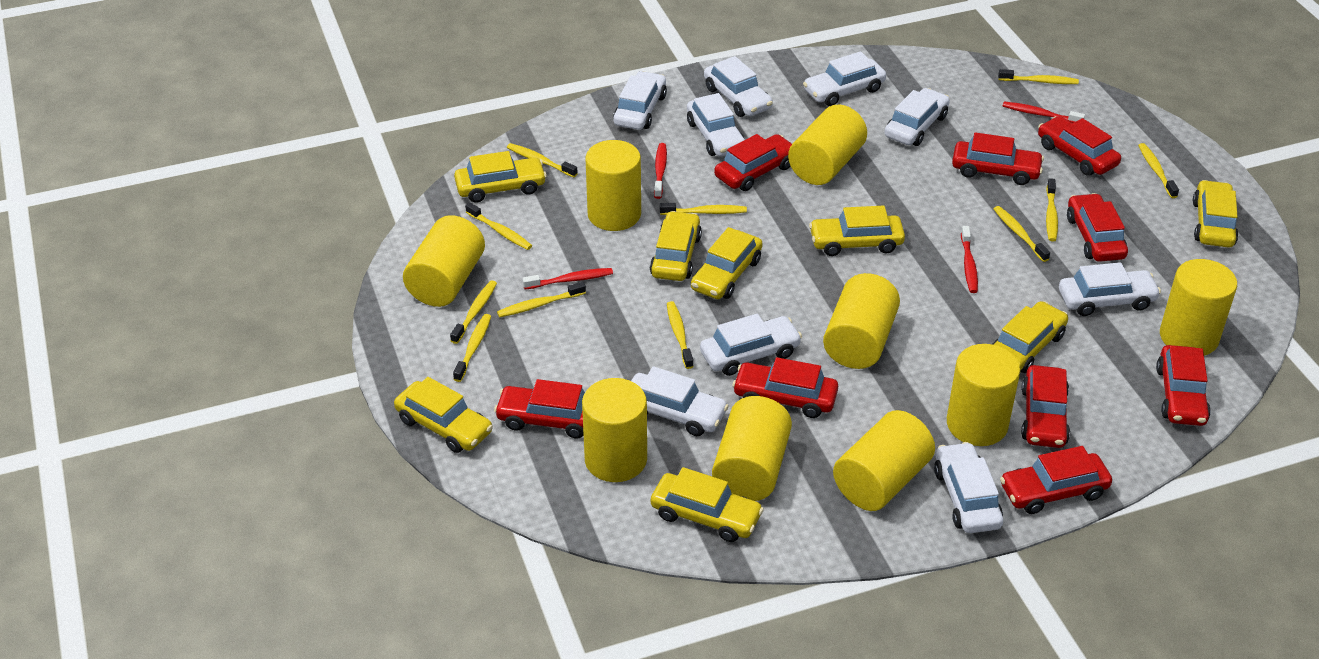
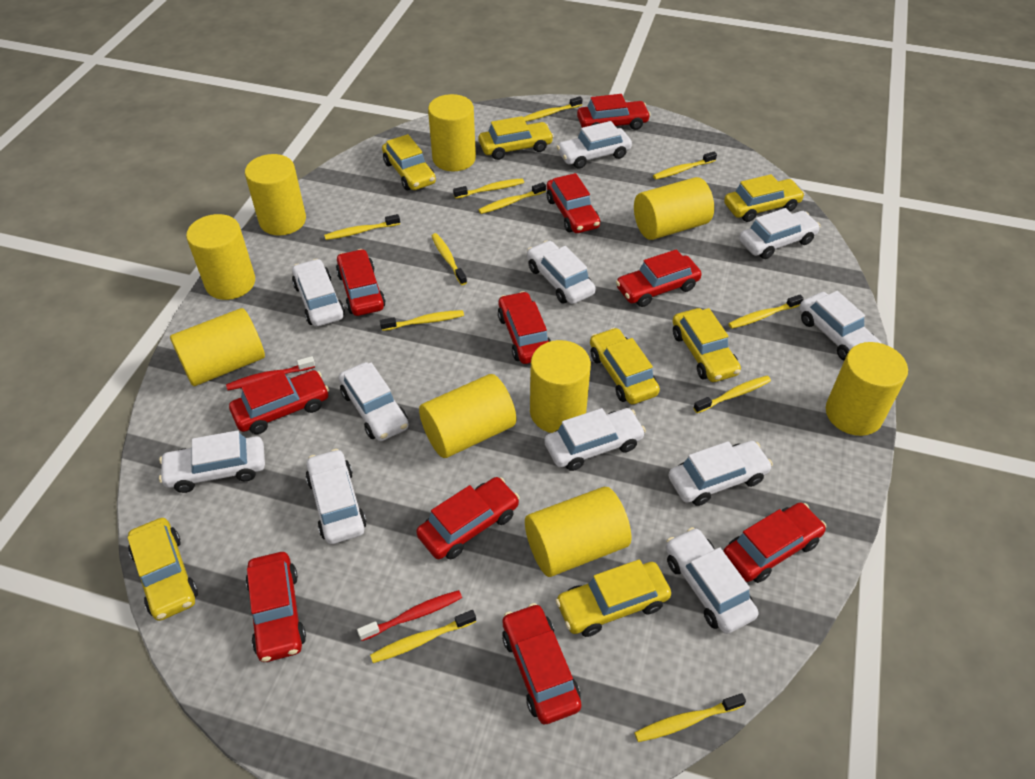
red car: 9 -> 10
red toothbrush: 4 -> 2
white car: 9 -> 11
yellow car: 8 -> 7

